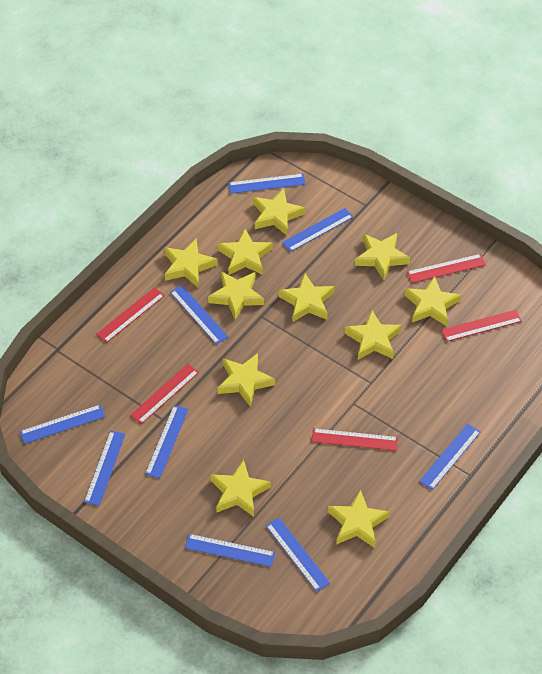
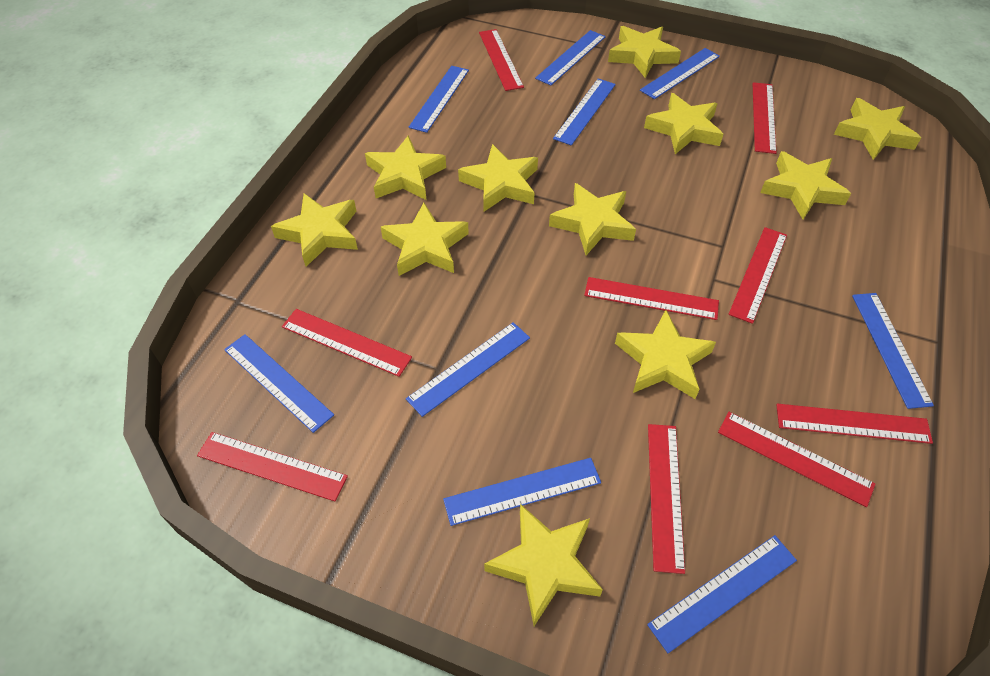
red ruler: 5 -> 9

